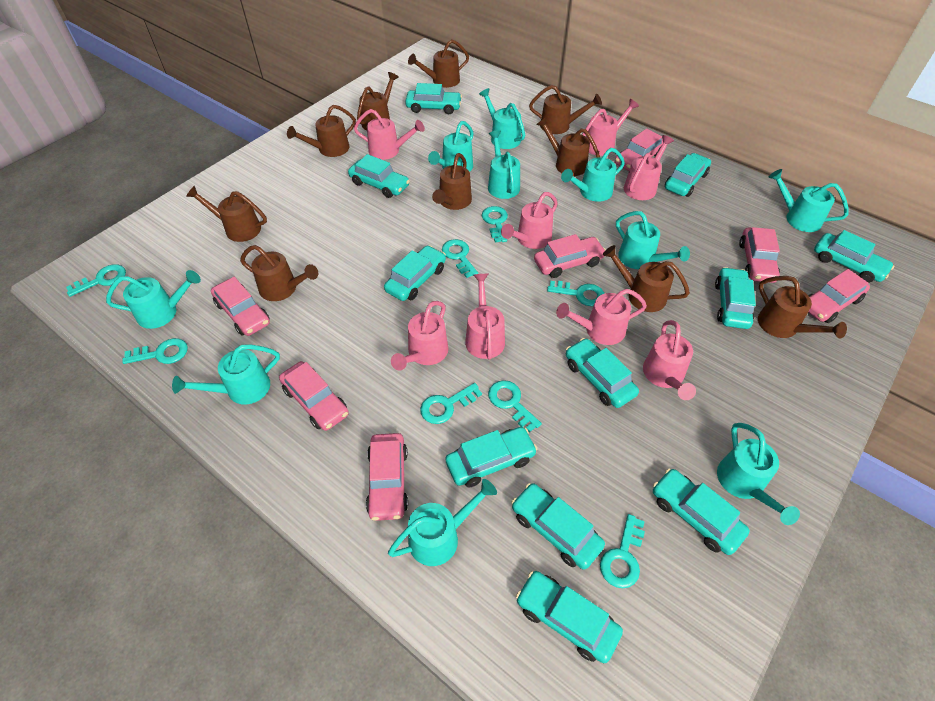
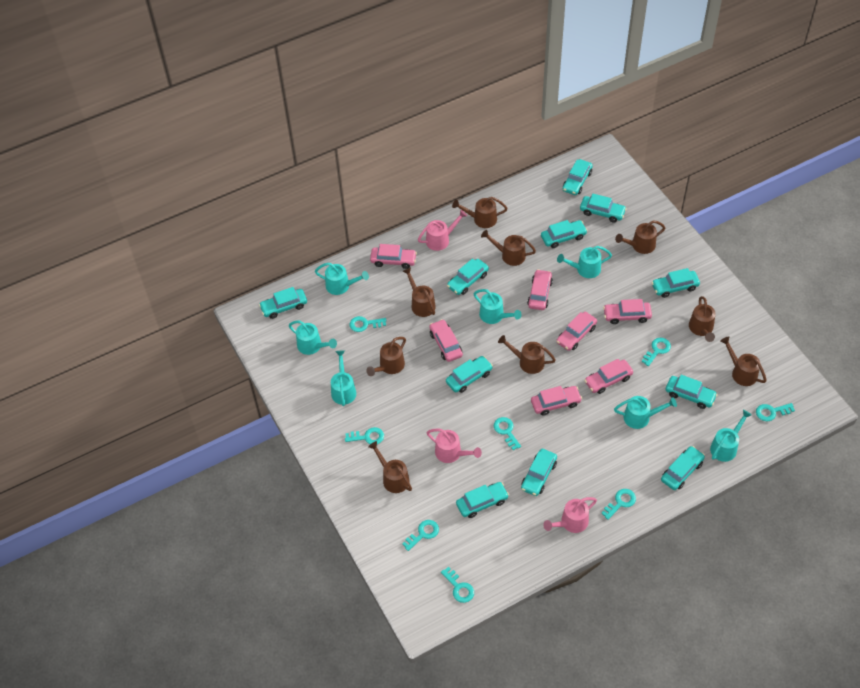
brown watering can: 10 -> 9
pink watering can: 8 -> 3
turquoise watering can: 10 -> 7

